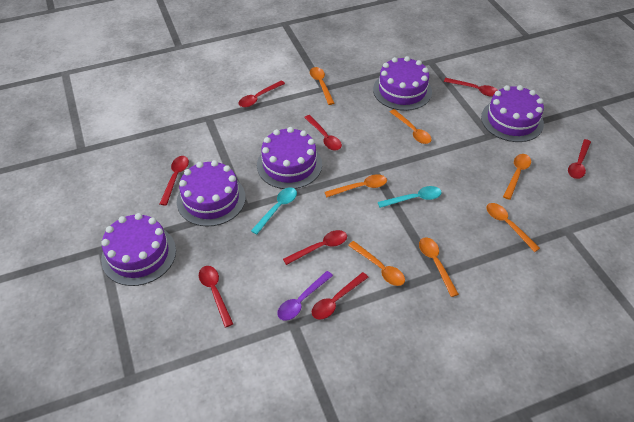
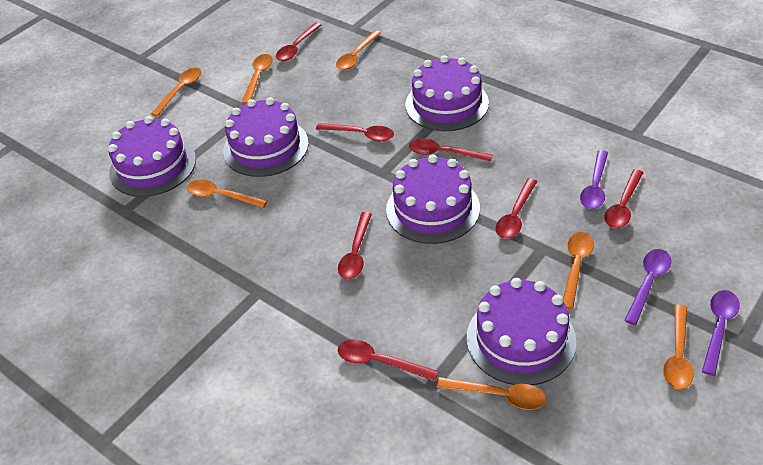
purple spoon: 1 -> 3
red spoon: 8 -> 7
turquoise spoon: 2 -> 0

